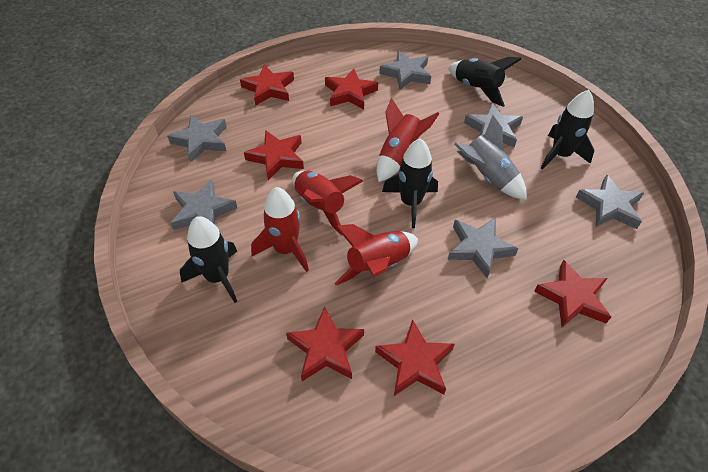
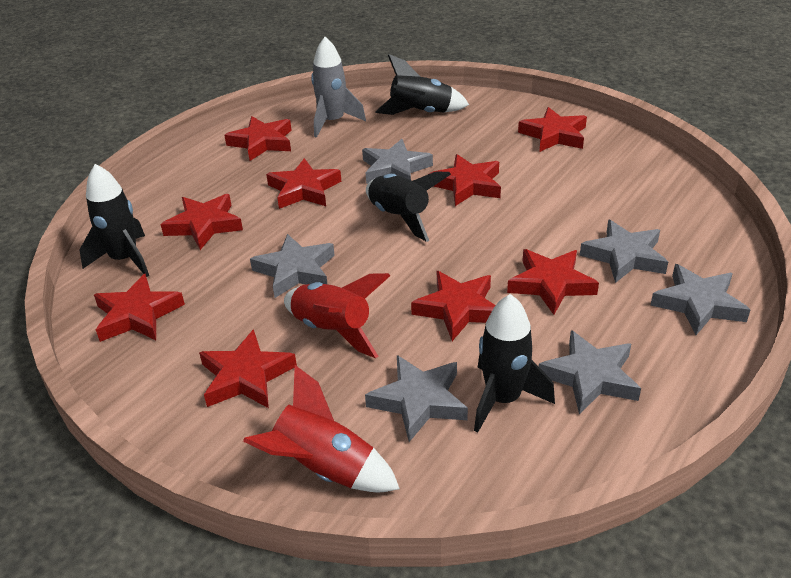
red rocket: 4 -> 2
red star: 6 -> 9

